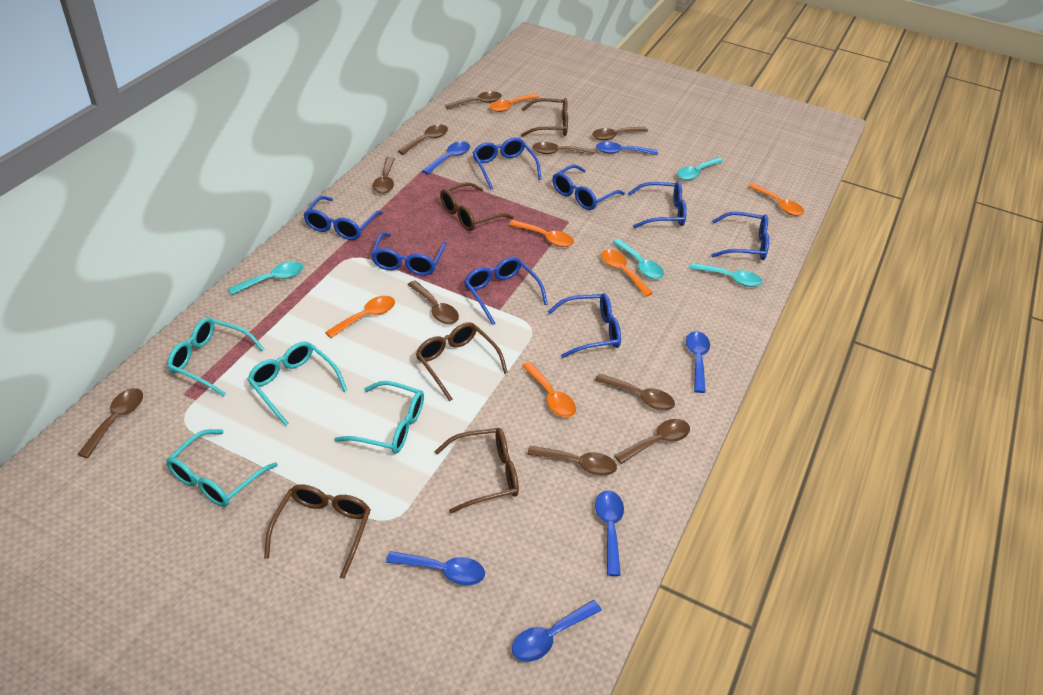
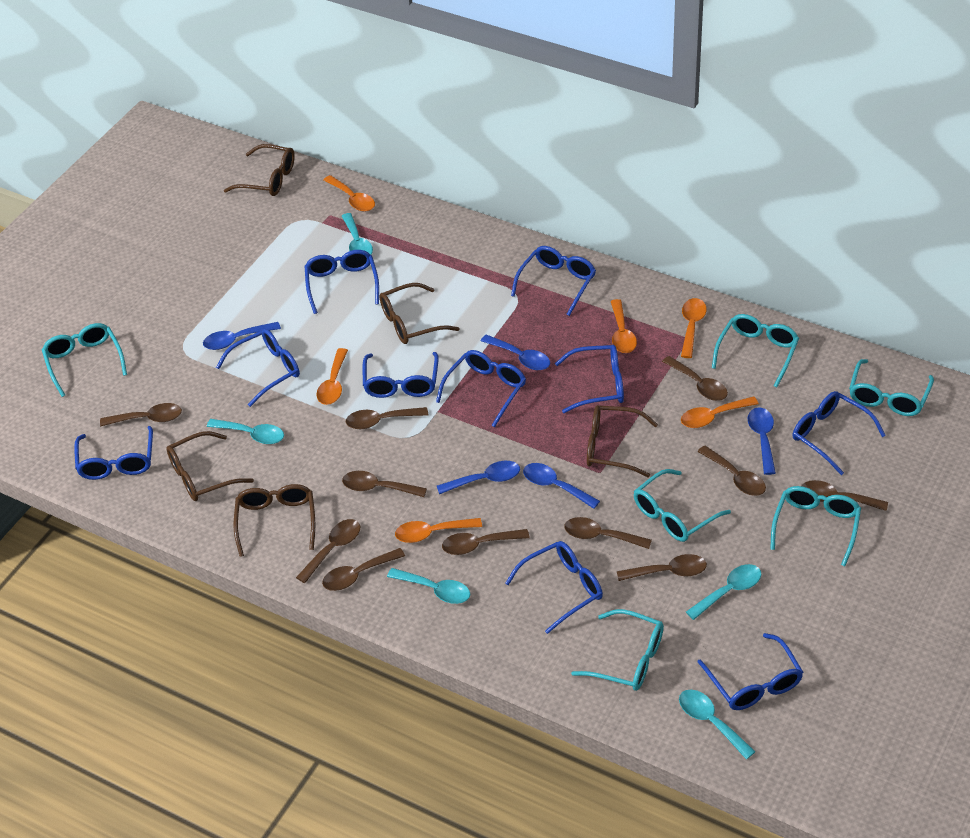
blue glasses: 8 -> 10
blue spoon: 6 -> 5
brown spoon: 10 -> 11
turquoise glasses: 4 -> 6
turquoise spoon: 4 -> 5

